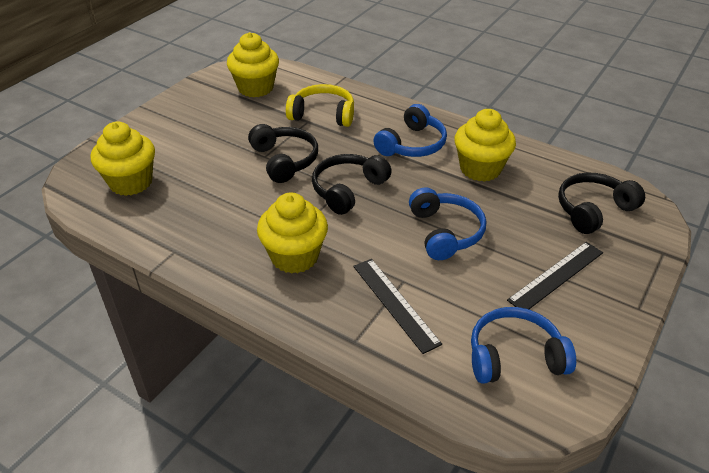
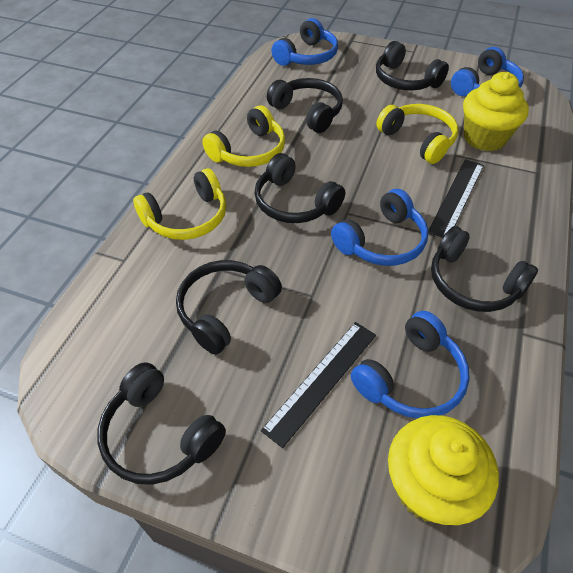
black headphones: 3 -> 6
blue headphones: 3 -> 4
yellow cupcake: 4 -> 2
yellow headphones: 1 -> 3

